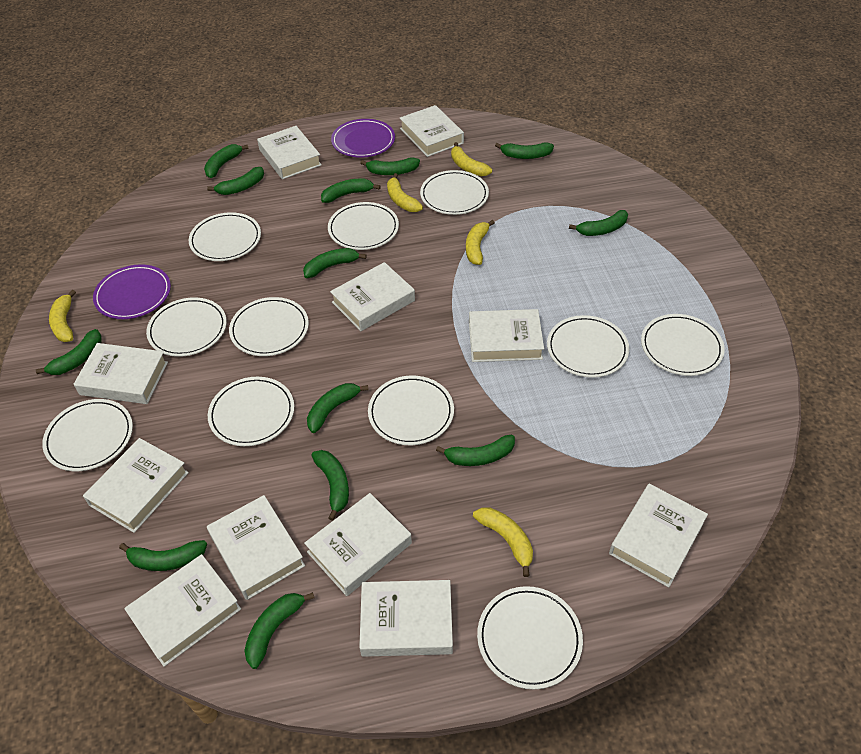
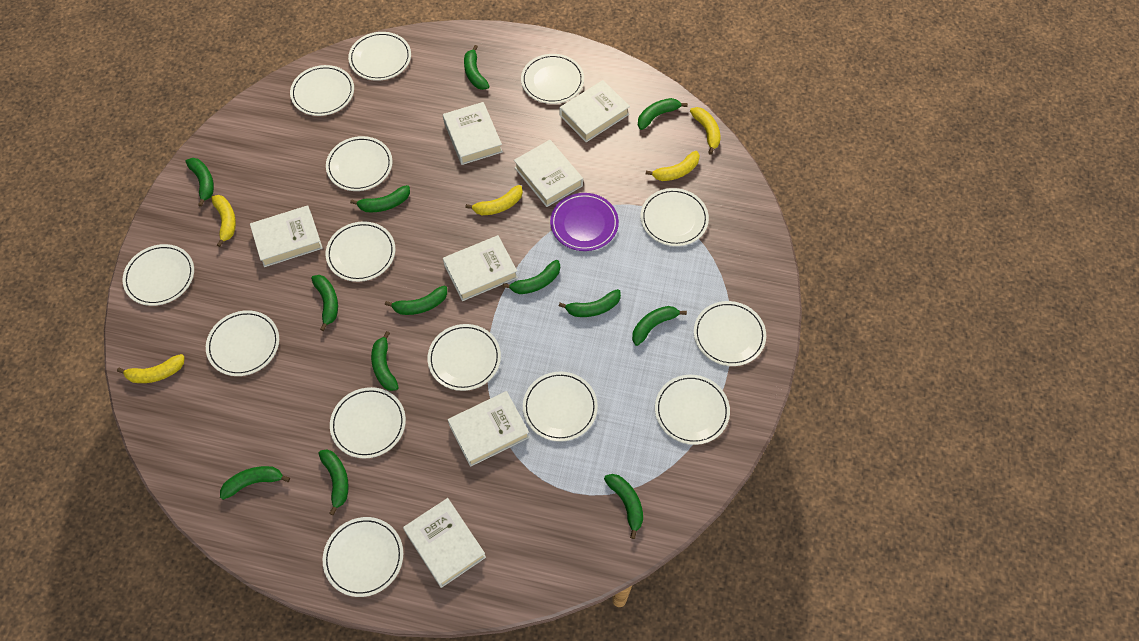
purple plate: 2 -> 1
white book: 11 -> 7
white plate: 11 -> 14

